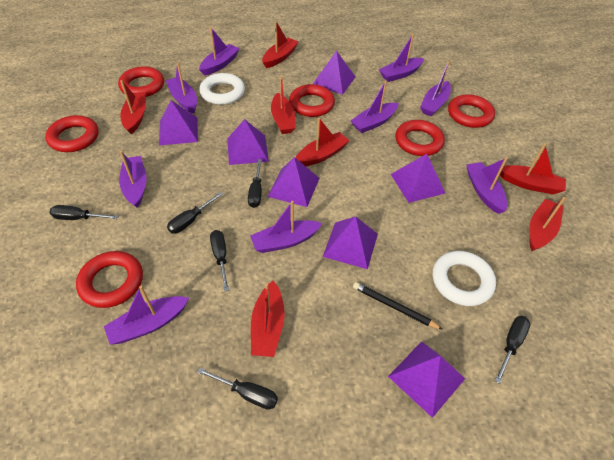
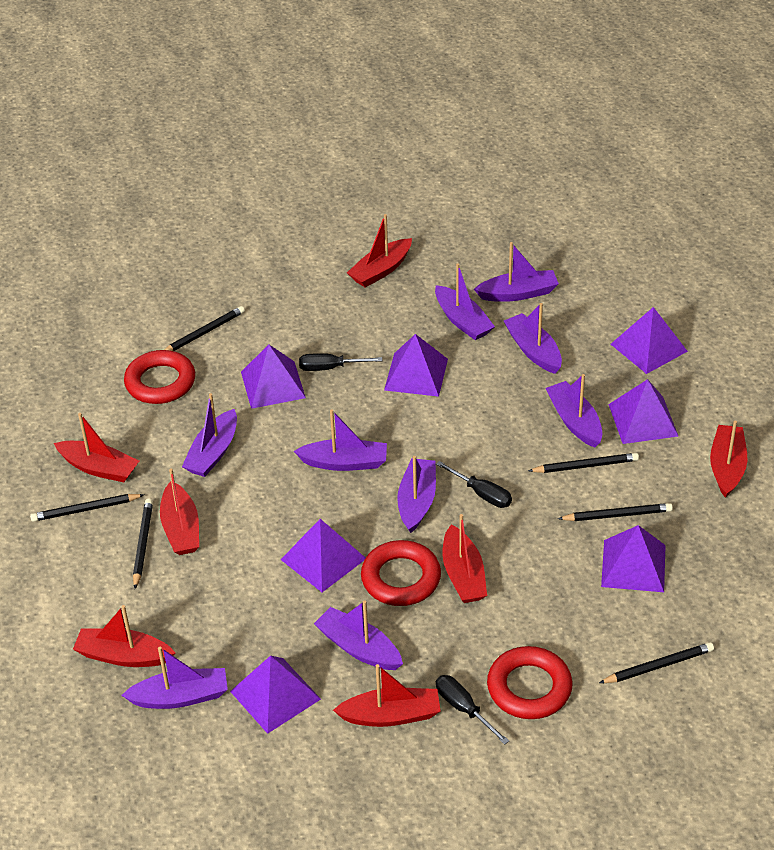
black pencil: 1 -> 6
black screwdriver: 6 -> 3
red ring: 6 -> 3
white ring: 2 -> 0

